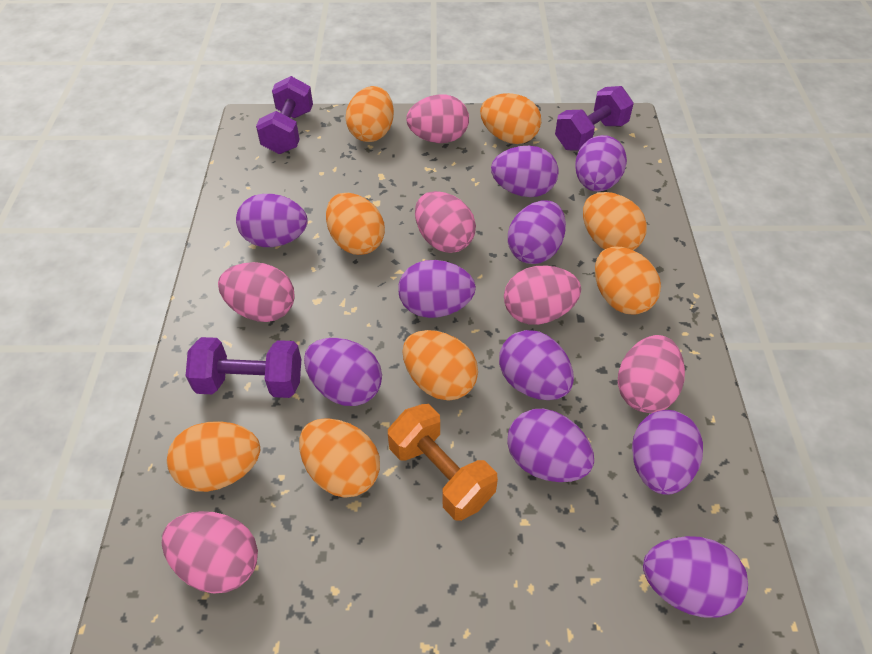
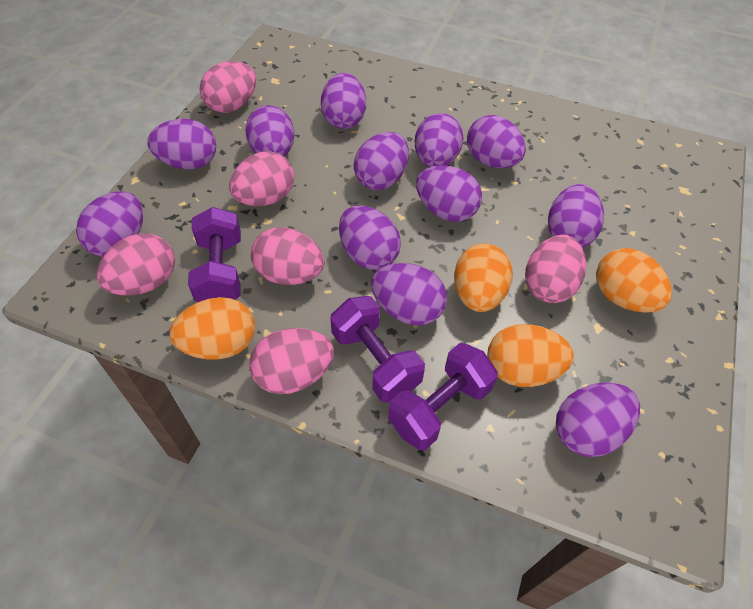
orange dumbbell: 1 -> 0
orange egg: 8 -> 4
purple egg: 10 -> 12

